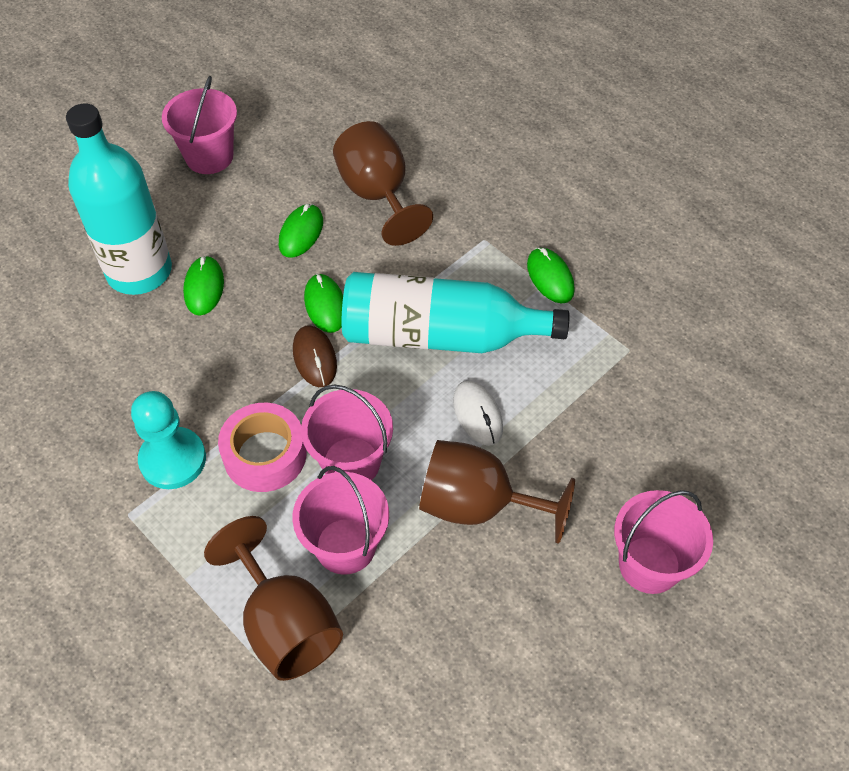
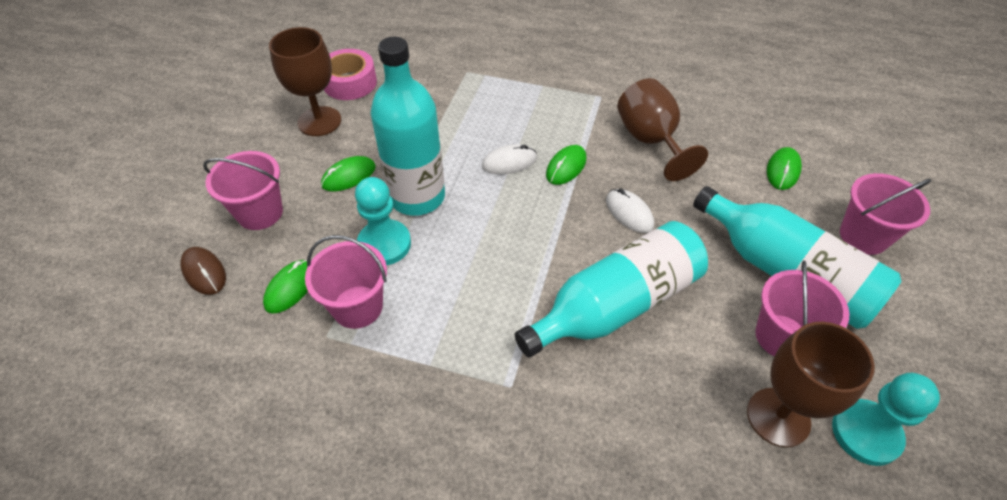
turquoise bottle: 2 -> 3
turquoise pawn: 1 -> 2
white mouse: 1 -> 2

